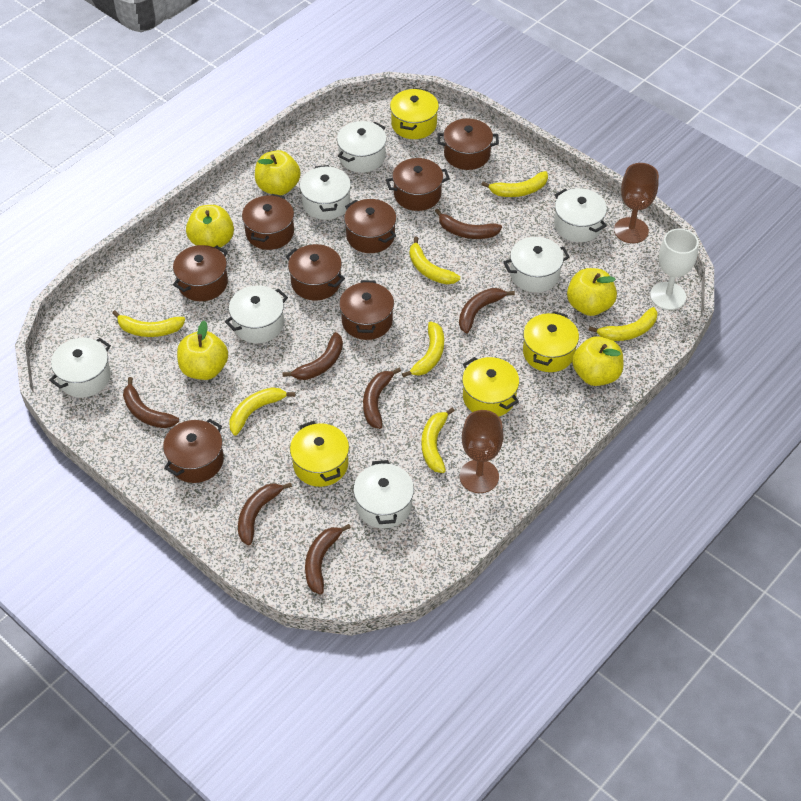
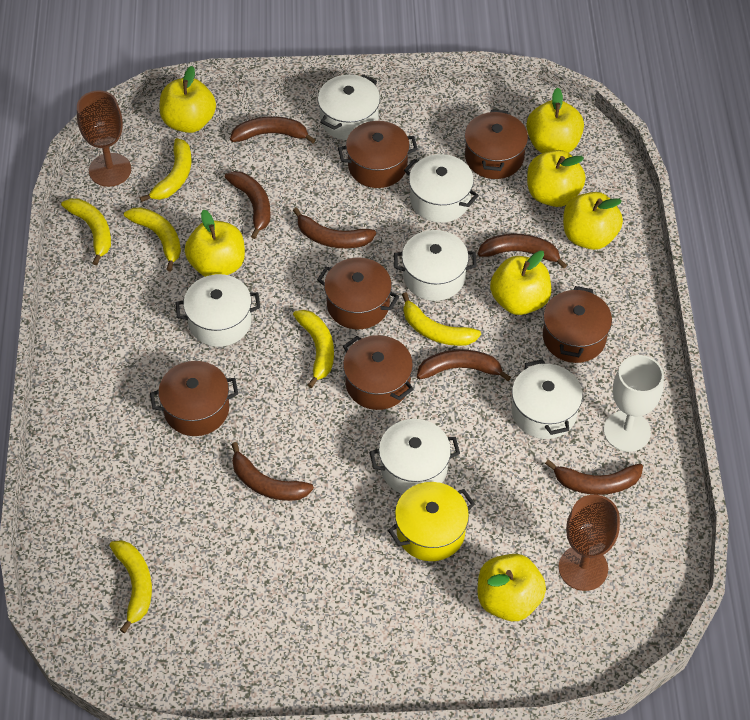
brown pot: 8 -> 6
white pot: 7 -> 6
yellow apple: 5 -> 7
yellow banana: 7 -> 6
yellow pot: 4 -> 1

